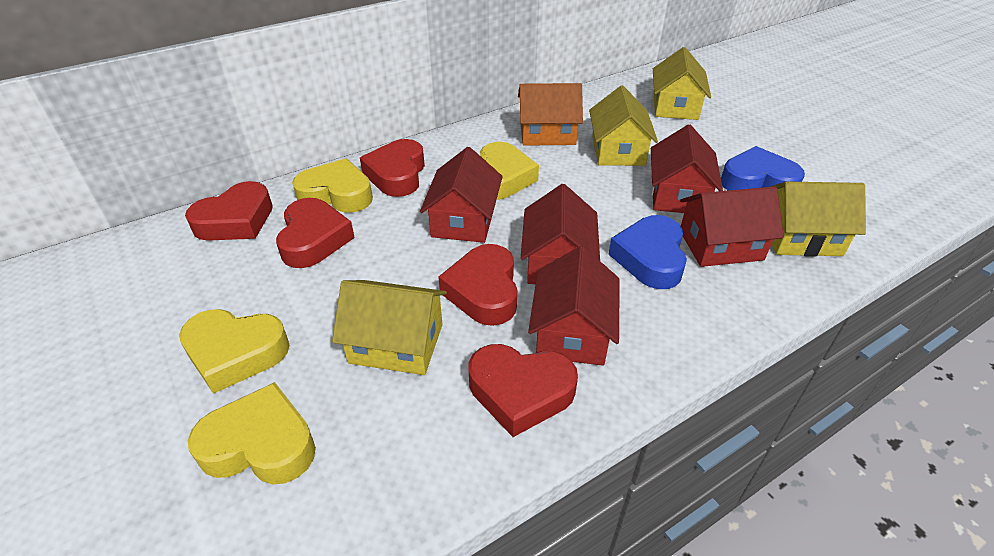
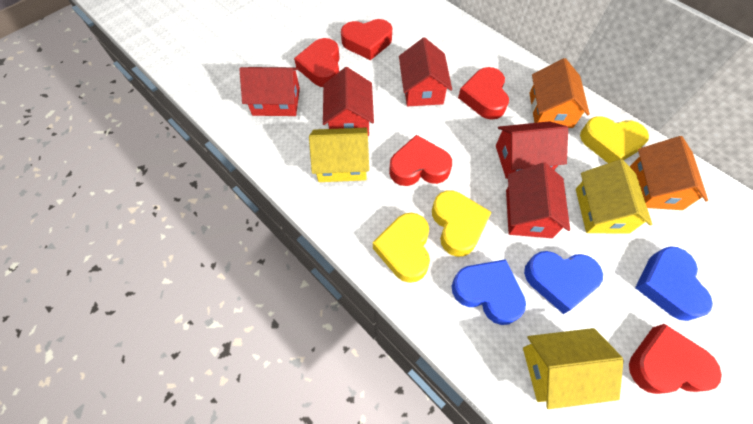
blue heart: 2 -> 3
orange house: 1 -> 2
yellow heart: 4 -> 3
yellow house: 4 -> 3

